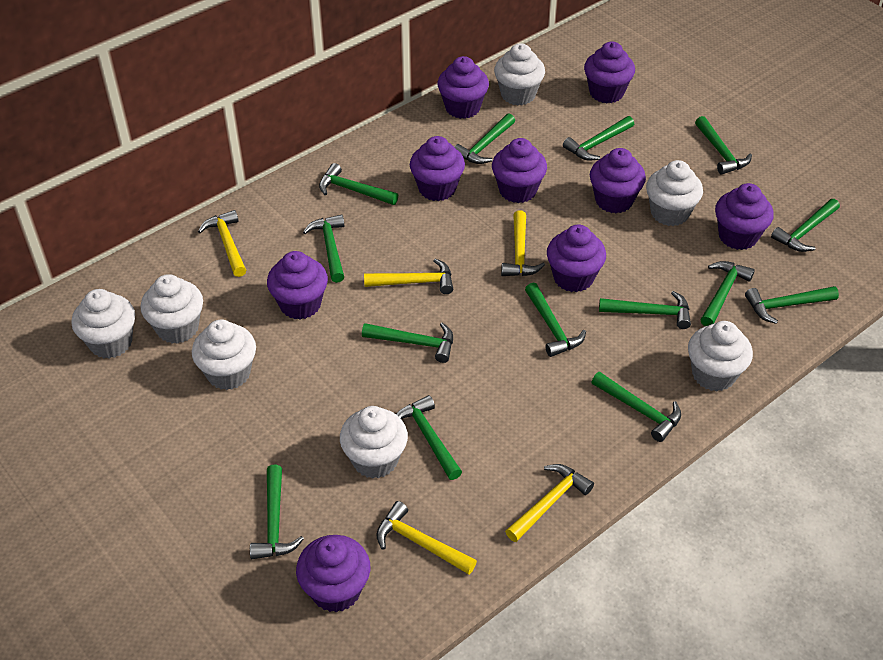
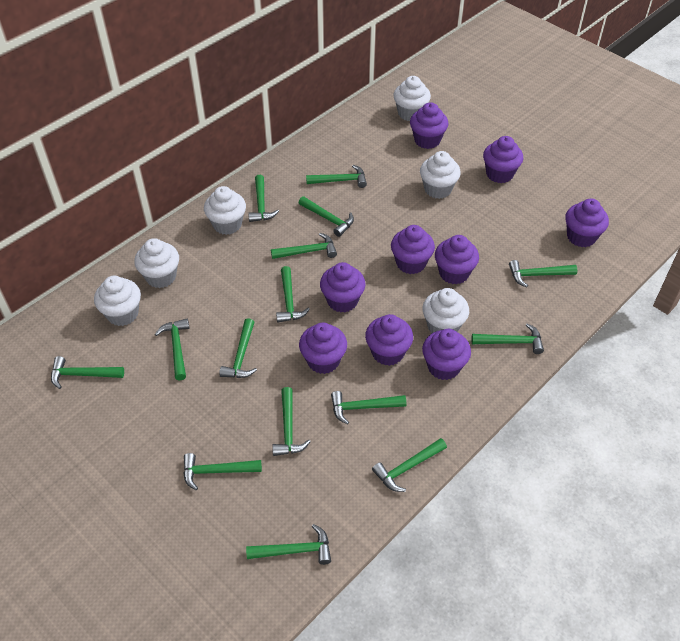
green hammer: 14 -> 15
white cupcake: 7 -> 6
yellow hammer: 5 -> 0

